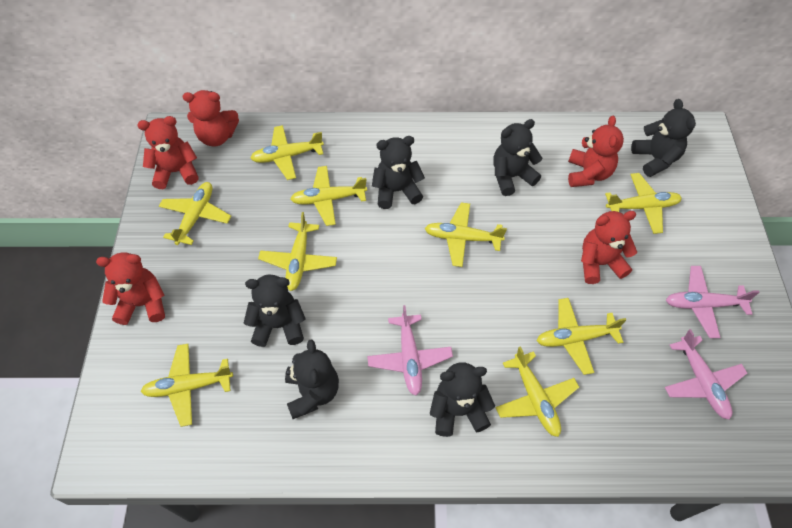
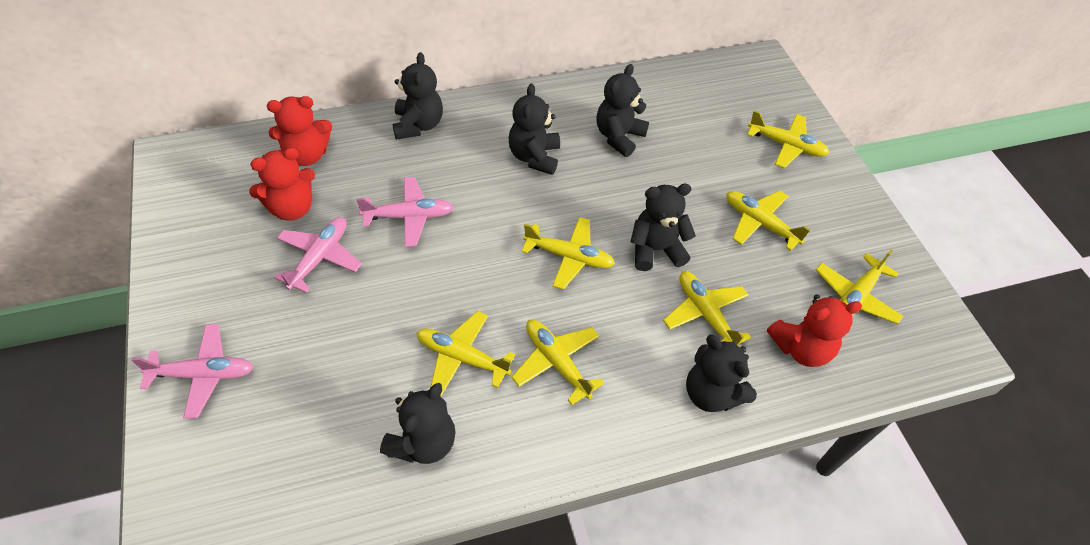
red teddy bear: 5 -> 3
yellow plane: 9 -> 7

